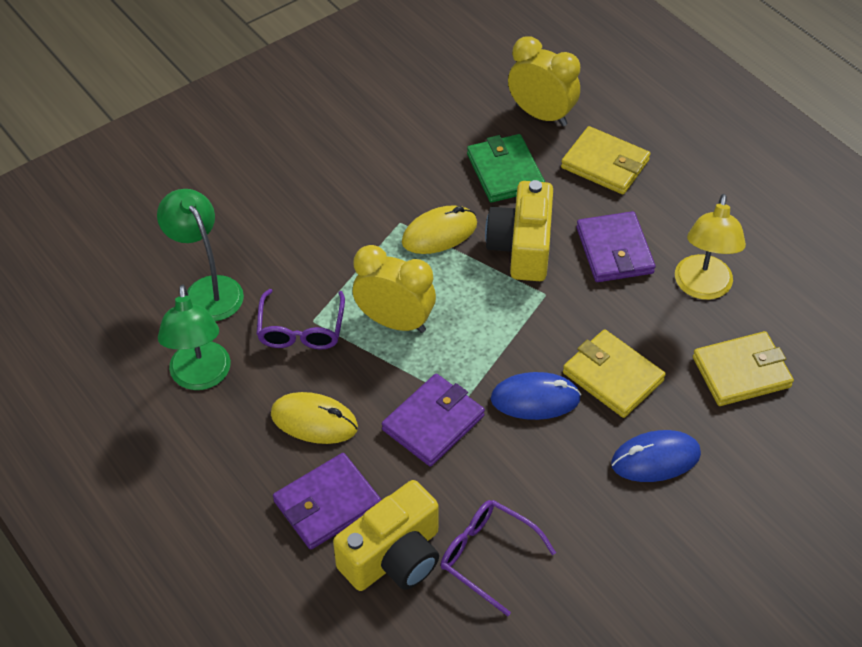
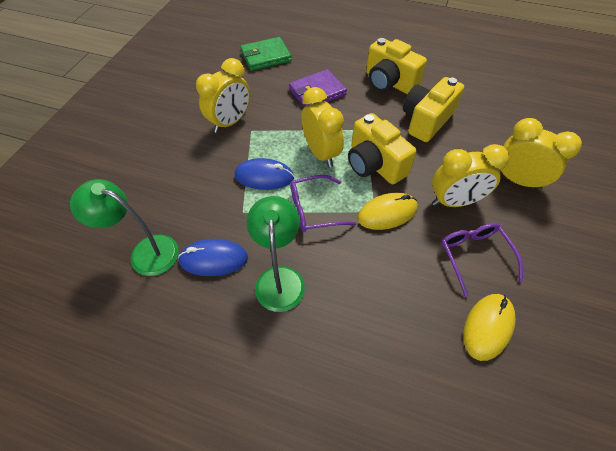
purple wallet: 3 -> 1
yellow camera: 2 -> 3
yellow clock: 2 -> 4
yellow lamp: 1 -> 0
yellow wallet: 3 -> 0

